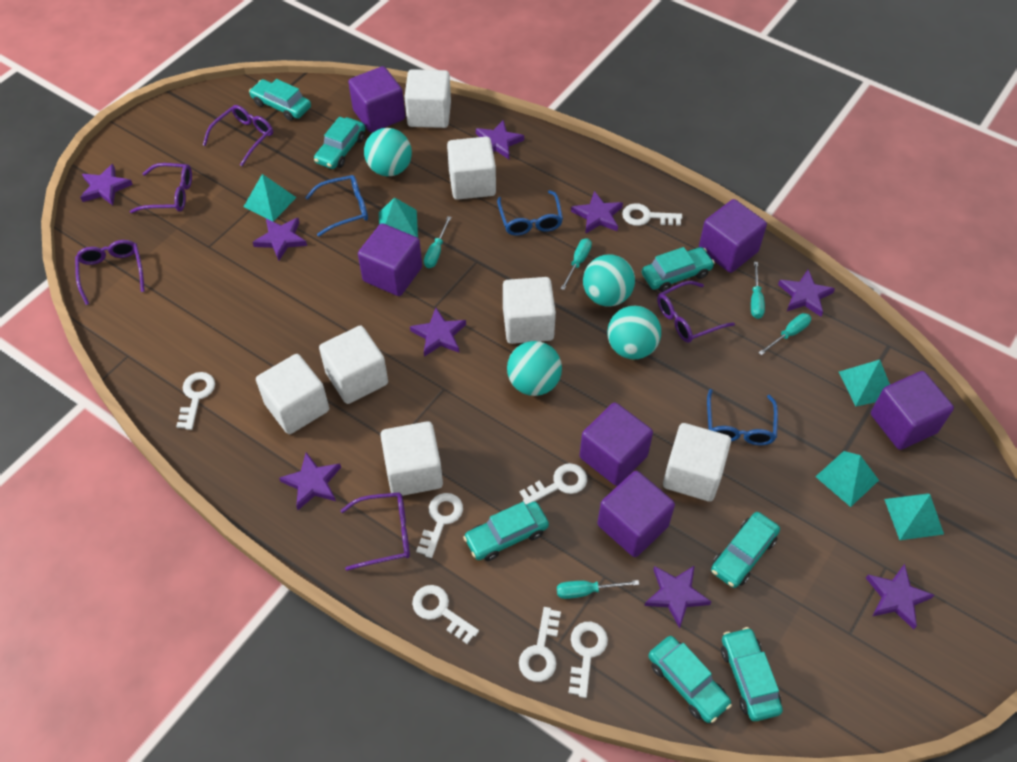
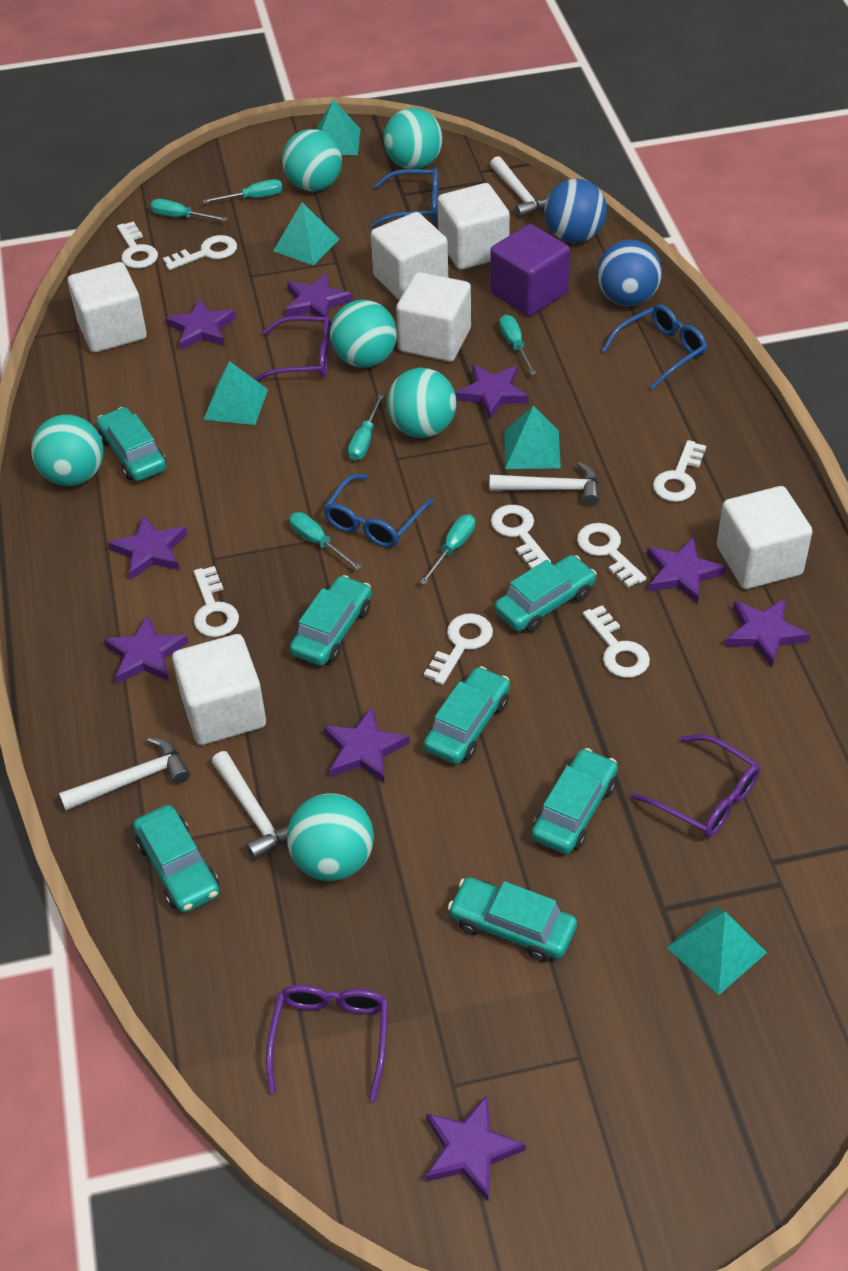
blue ball: 0 -> 2
purple cube: 6 -> 1
purple glasses: 5 -> 3
turquoise ball: 4 -> 6
turquoise screwdriver: 5 -> 6
white cube: 7 -> 6
white hammer: 0 -> 4
white key: 7 -> 8

